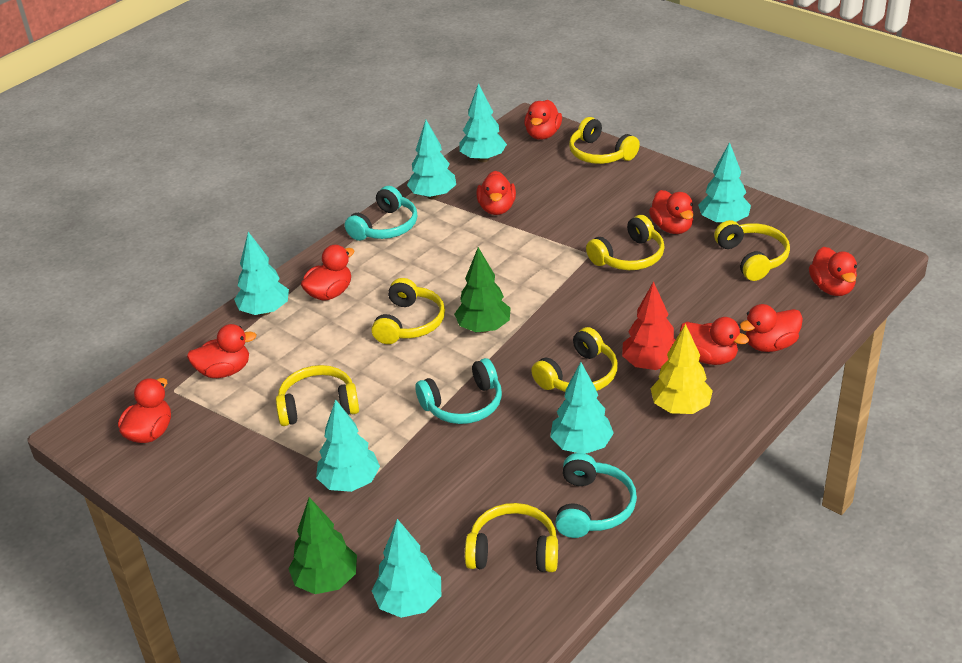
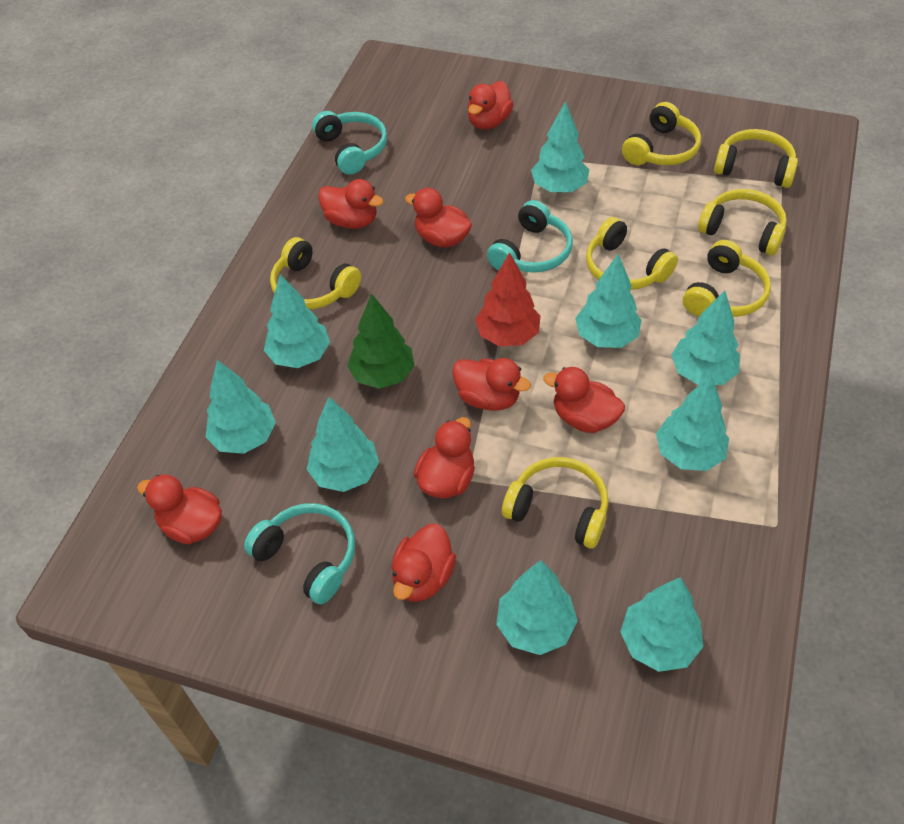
green tree: 2 -> 1
red duck: 9 -> 8
turquoise tree: 7 -> 9
yellow tree: 1 -> 0

